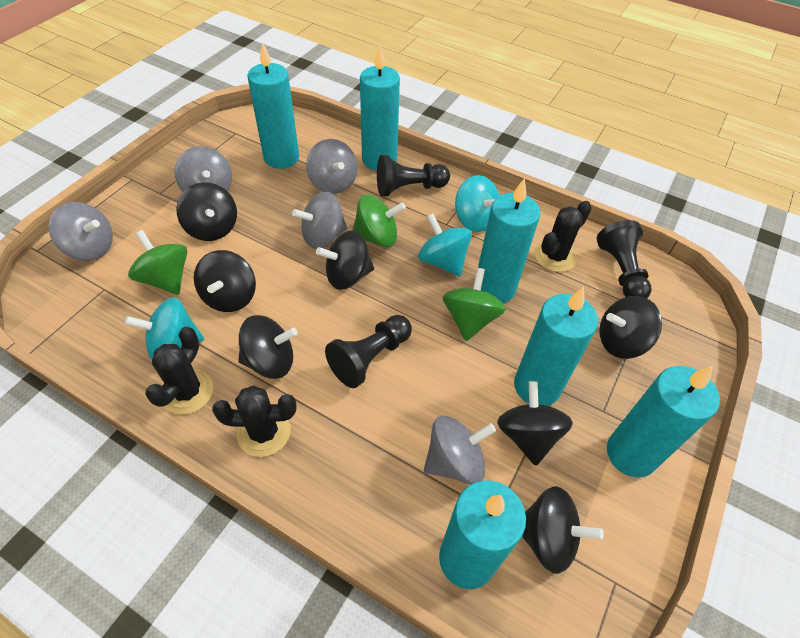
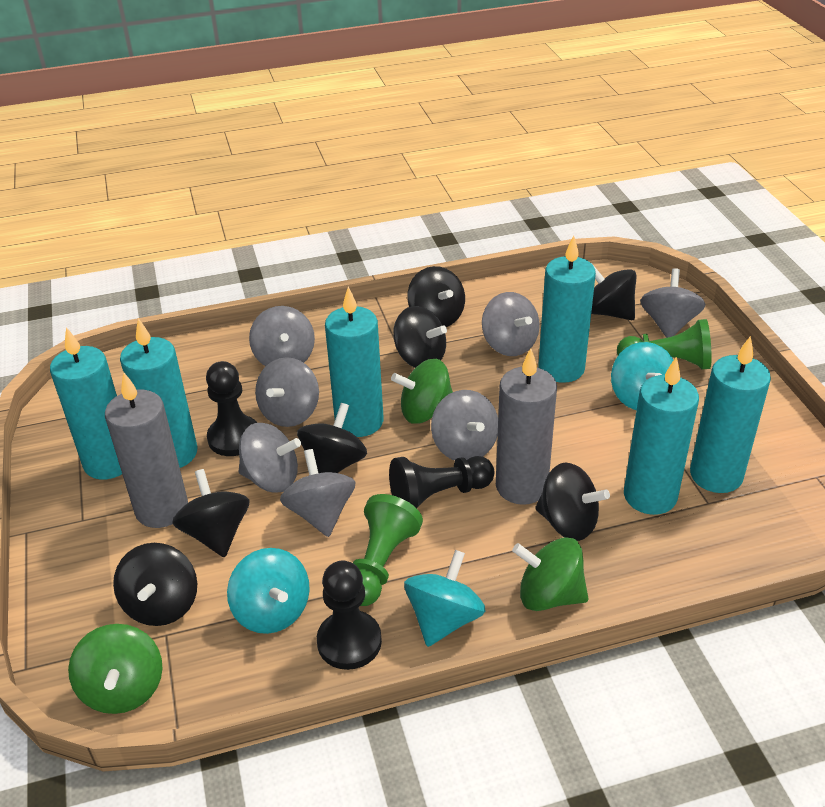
black cactus: 3 -> 0
green pawn: 0 -> 2
grey candle: 0 -> 2
grey spinning top: 5 -> 7

